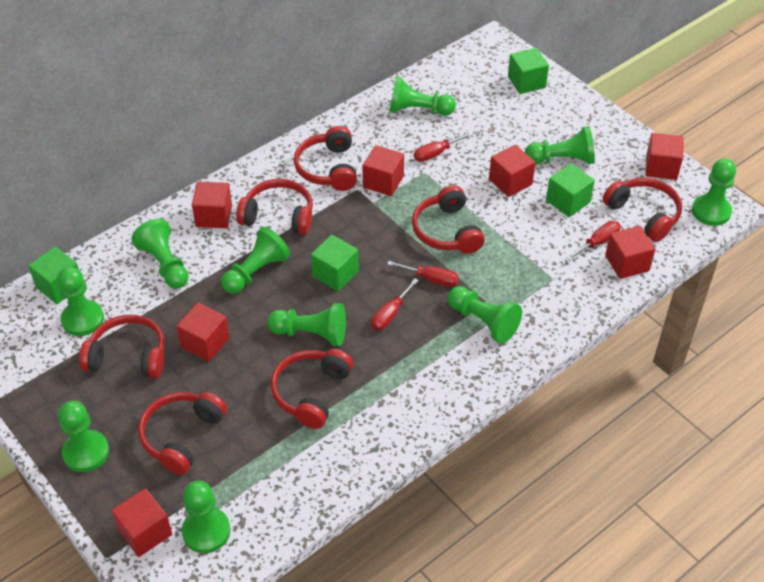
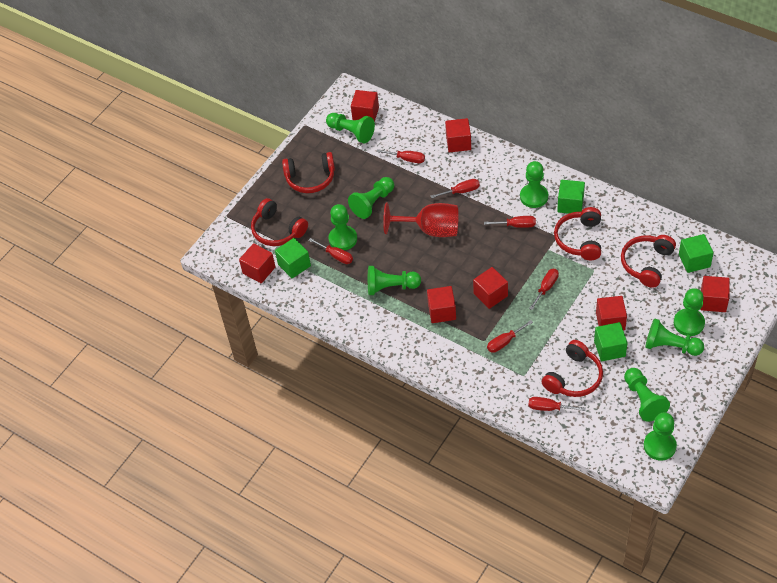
green pawn: 10 -> 9
red goblet: 0 -> 1
red headphones: 7 -> 5
red screwdriver: 4 -> 7

